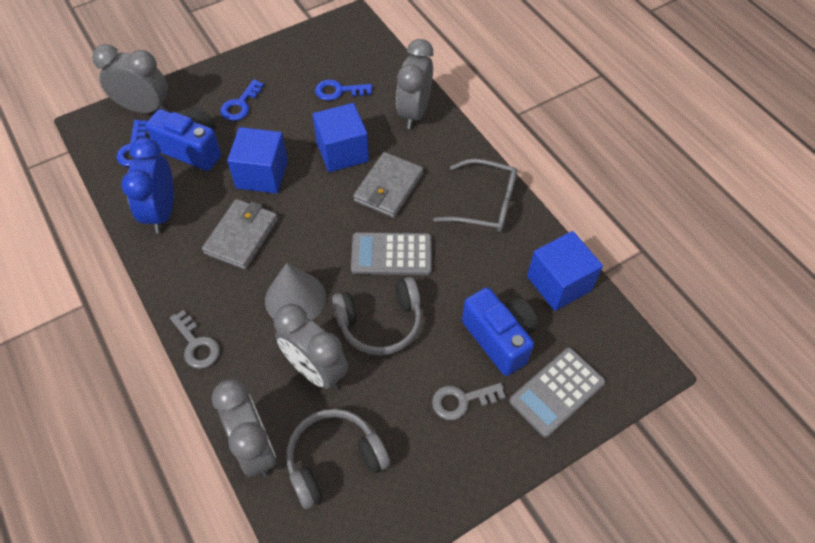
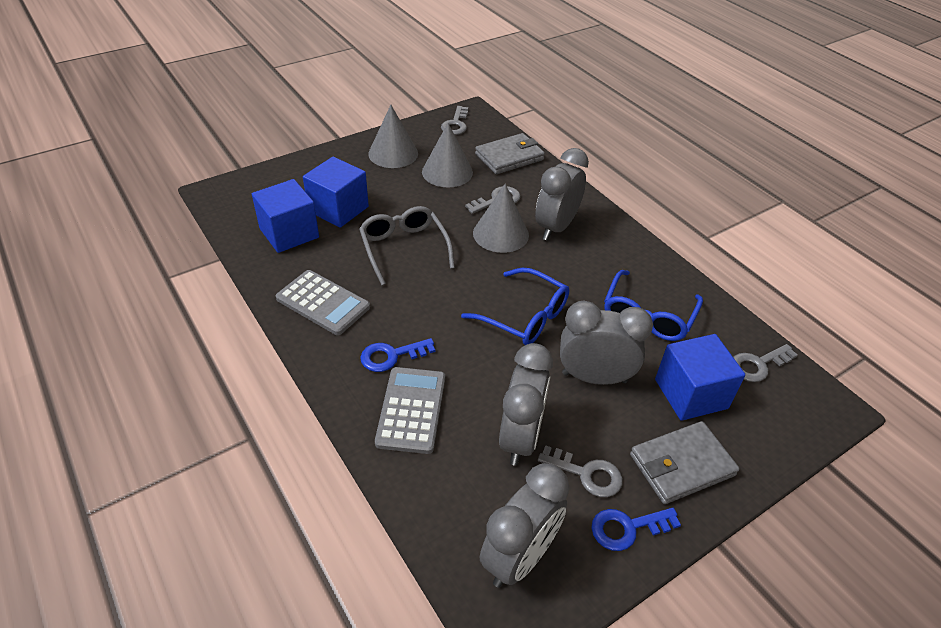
blue camera: 2 -> 0
blue clock: 1 -> 0
blue glasses: 0 -> 2
blue key: 3 -> 2
grey cone: 1 -> 3
grey headphones: 2 -> 0
grey key: 2 -> 4

